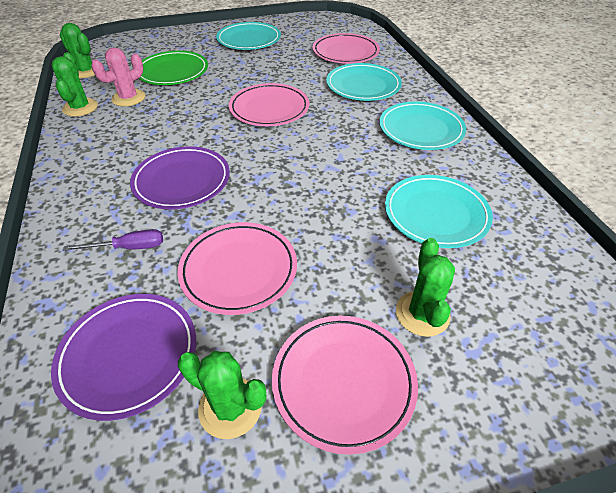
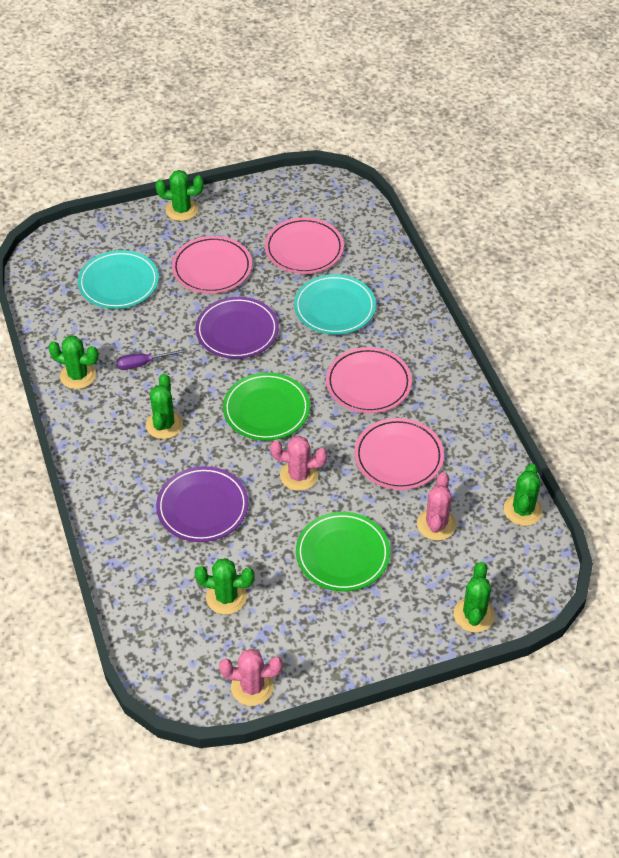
green cactus: 4 -> 6
green plate: 1 -> 2
pink cactus: 1 -> 3
turquoise plate: 4 -> 2

